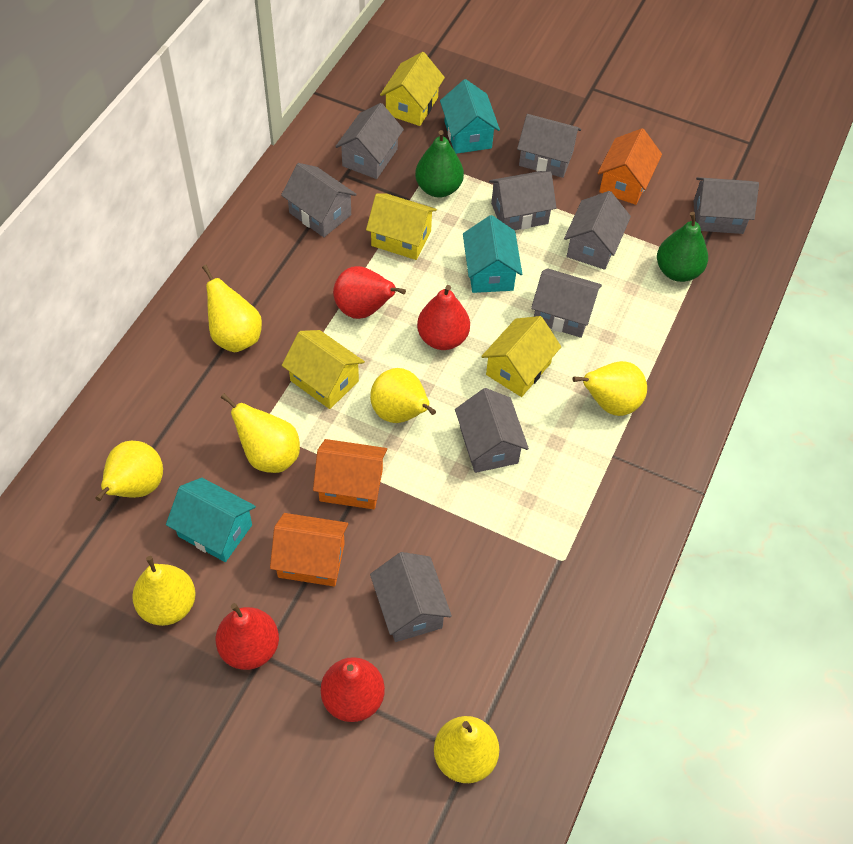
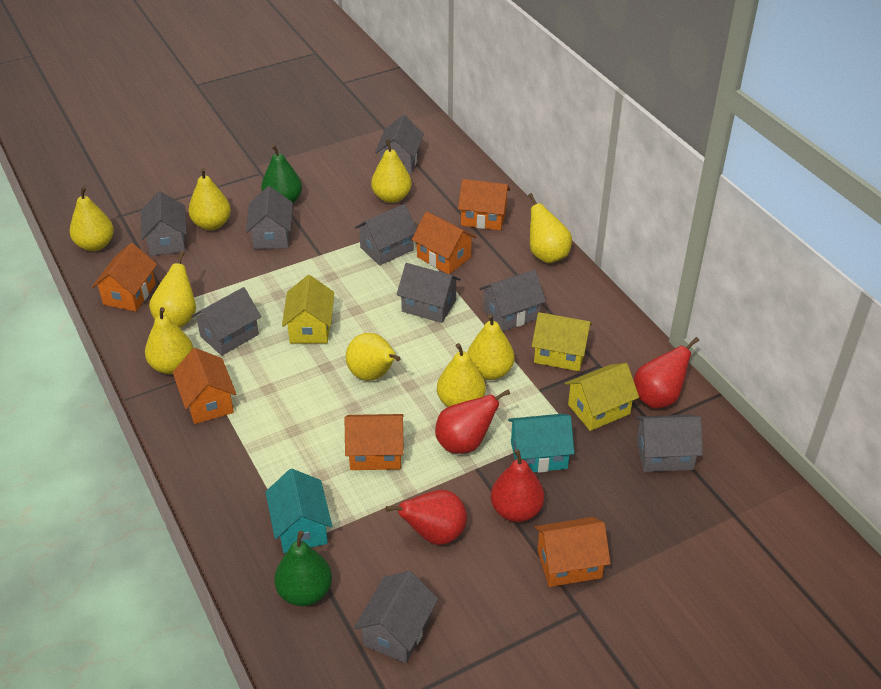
orange house: 3 -> 6
turquoise house: 3 -> 2
yellow house: 4 -> 3
yellow pear: 7 -> 9

